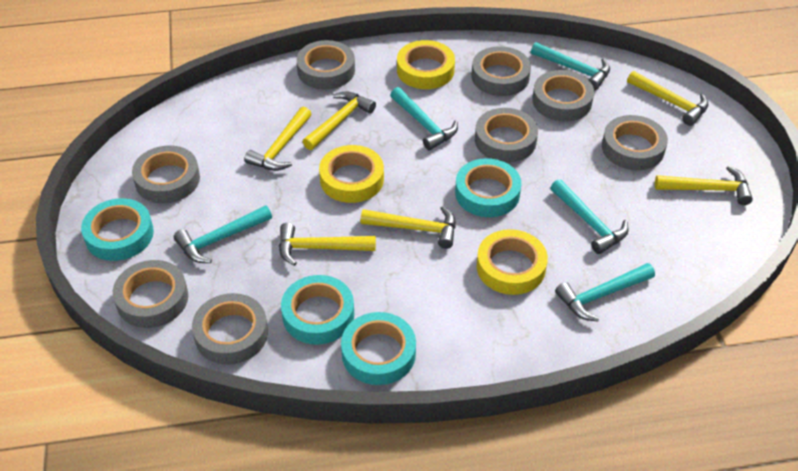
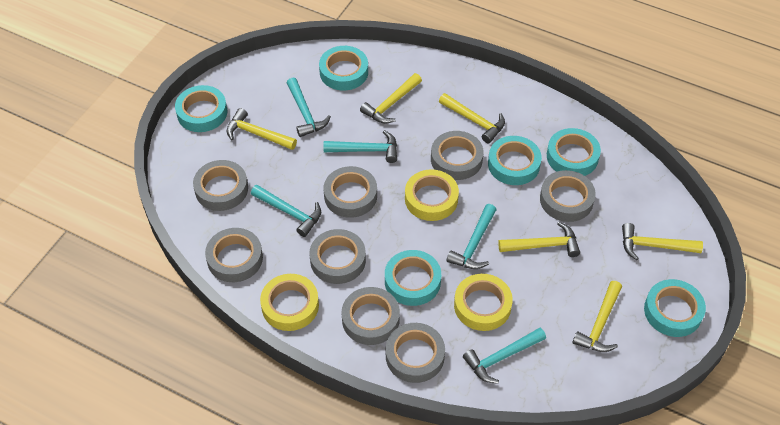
turquoise tape: 4 -> 6

